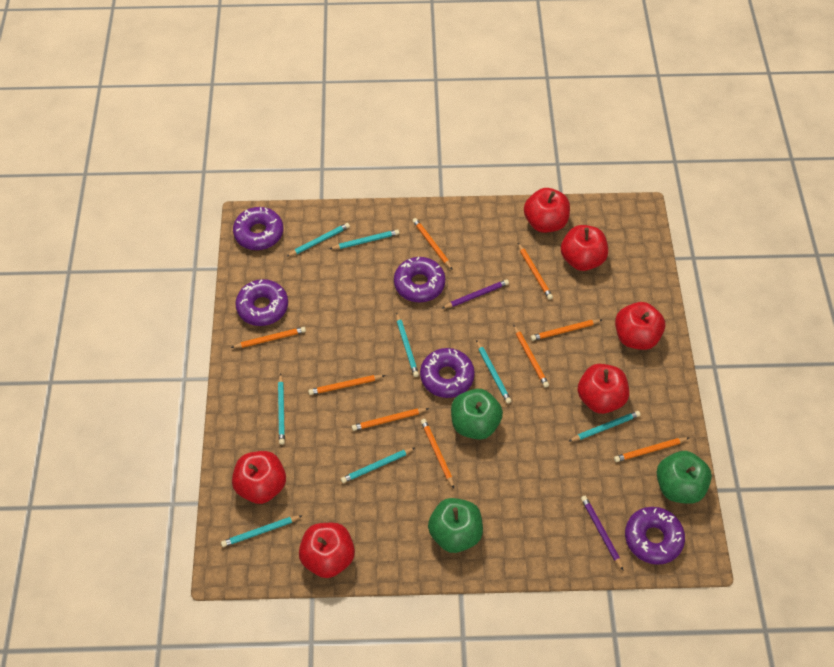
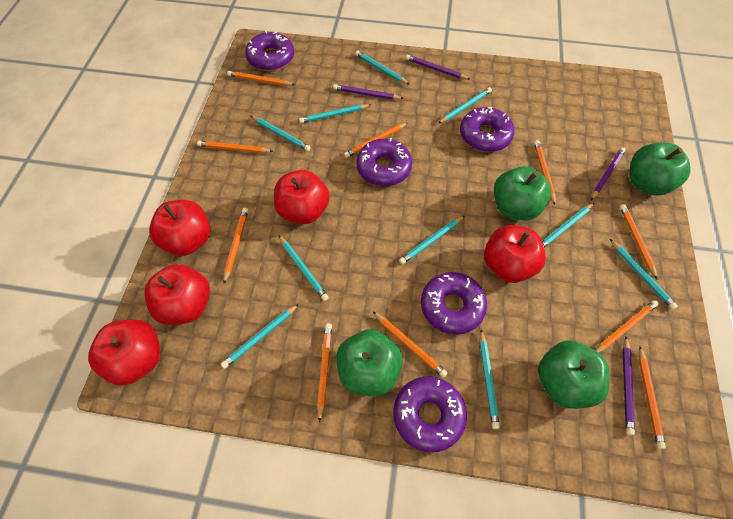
green apple: 3 -> 4
orange pencil: 9 -> 10
purple pencil: 2 -> 4
red apple: 6 -> 5
turquoise pencil: 8 -> 10

